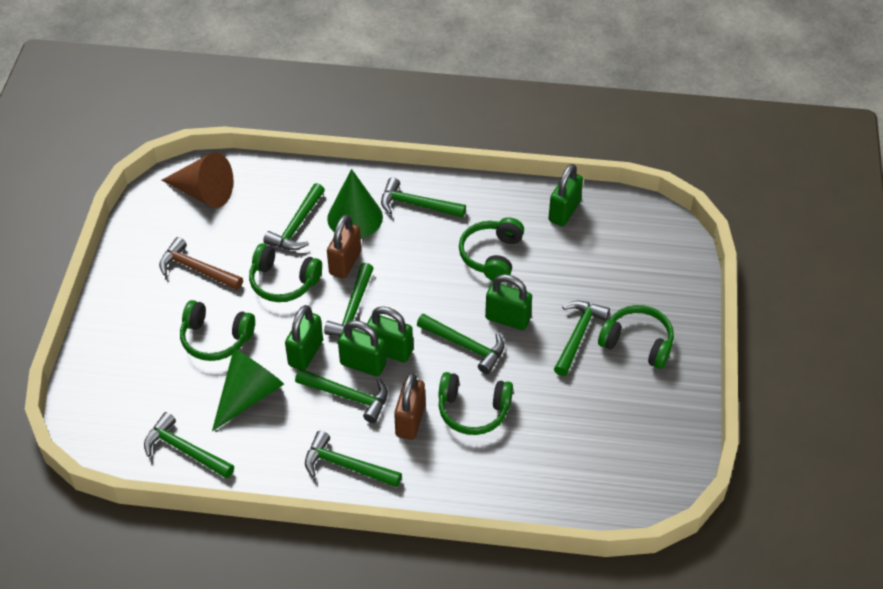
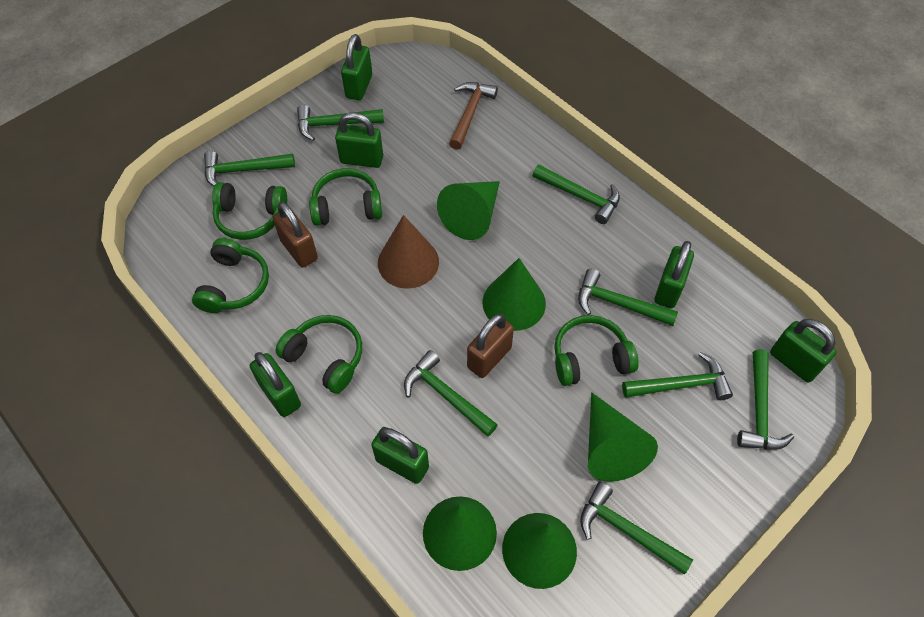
green cone: 2 -> 5
green padlock: 5 -> 6

